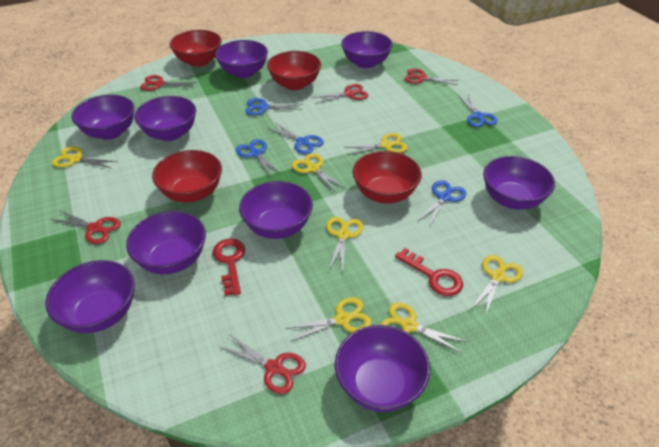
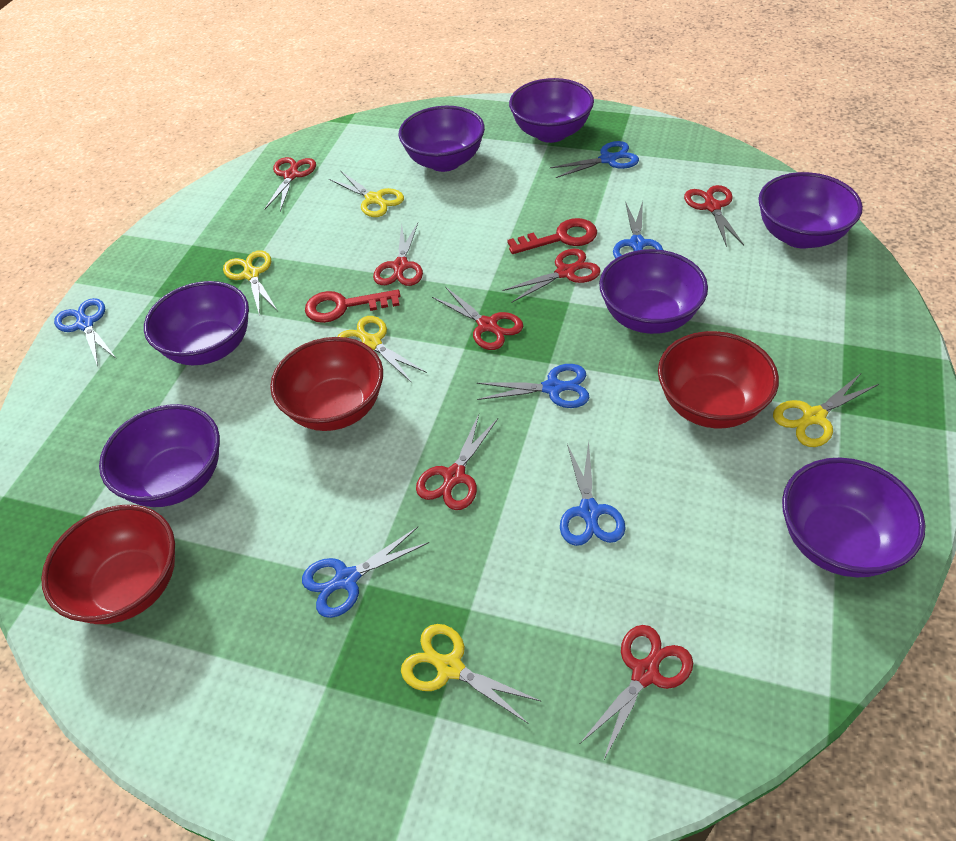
blue scissors: 5 -> 6
purple bowl: 9 -> 7
red bowl: 4 -> 3
red scissors: 5 -> 7
yellow scissors: 7 -> 5

